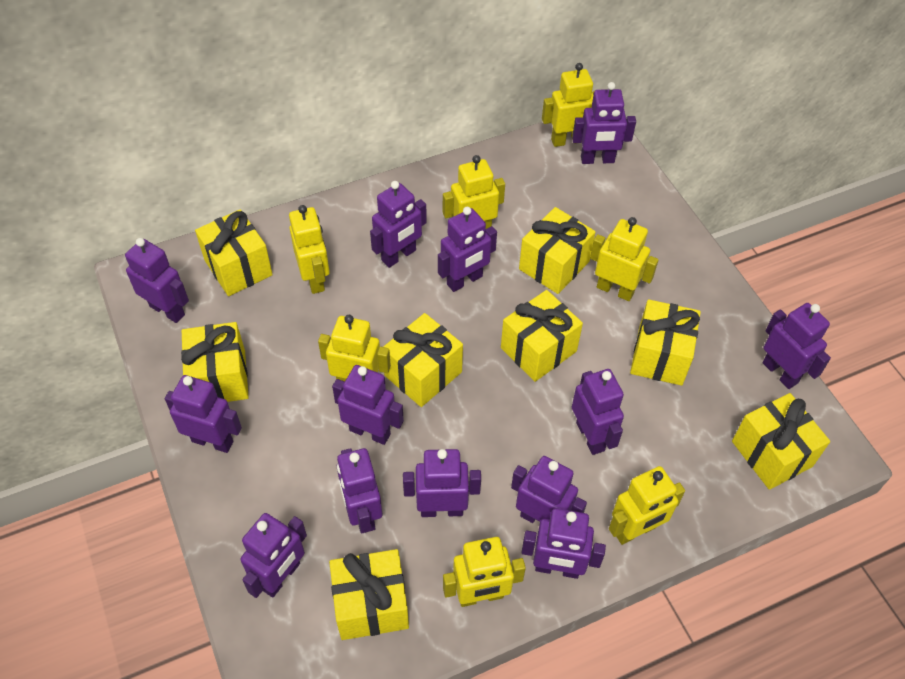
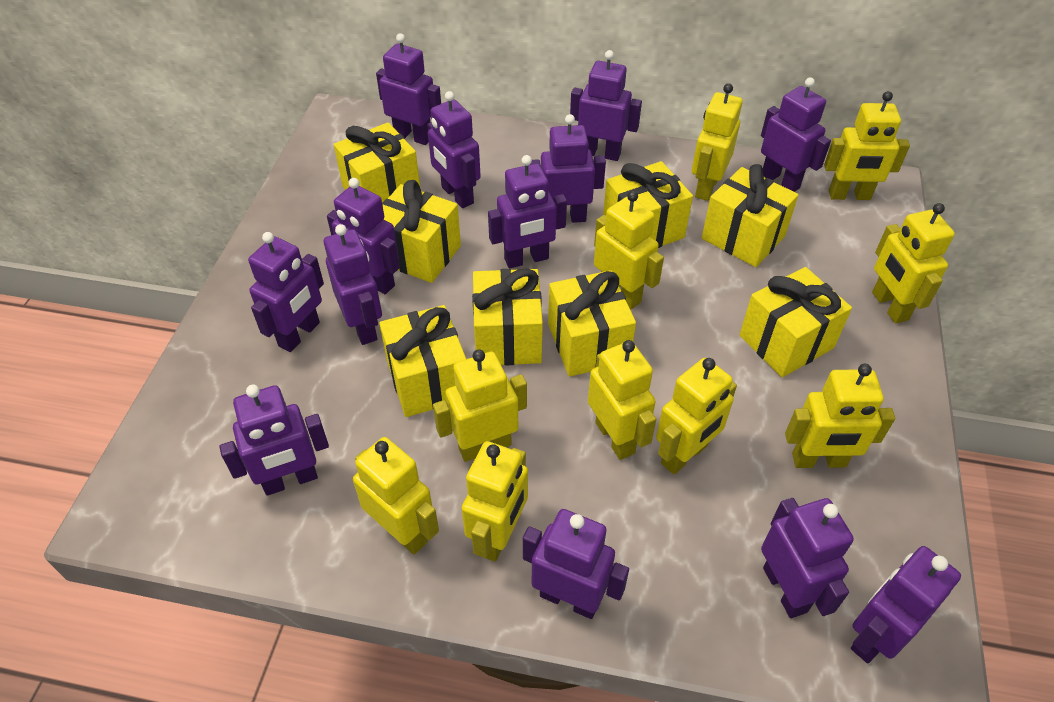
yellow robot: 7 -> 10

